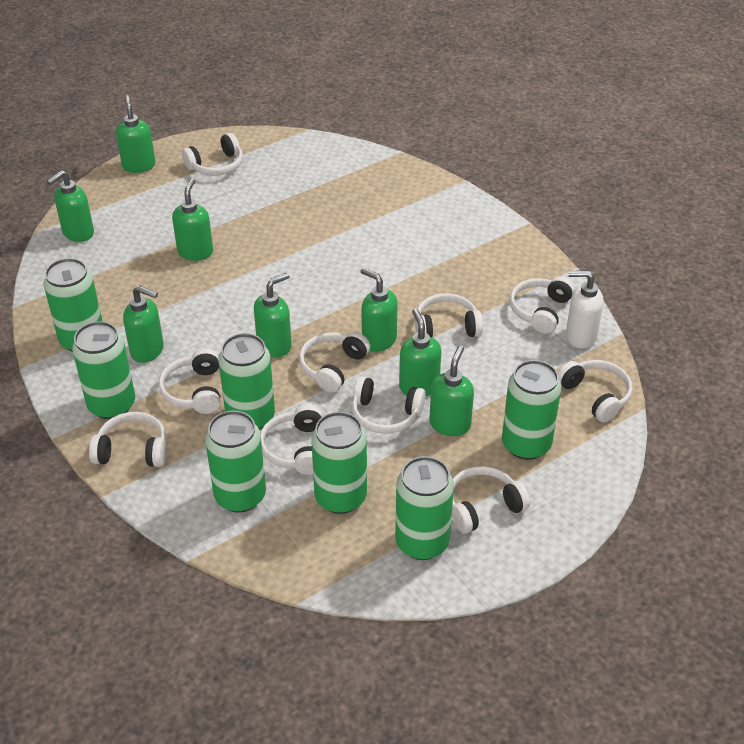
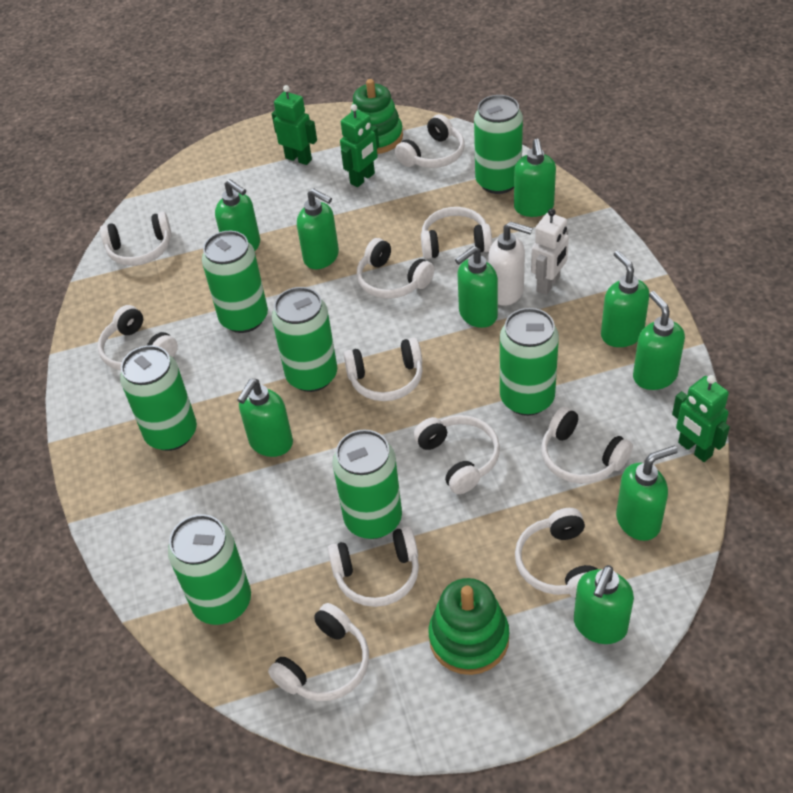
green robot: 0 -> 3
green soap dispenser: 8 -> 9
green stacking toy: 0 -> 2
white headphones: 10 -> 11
white robot: 0 -> 1

